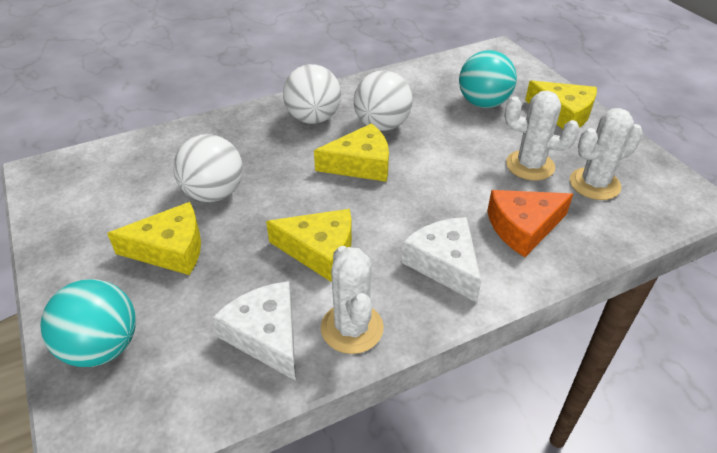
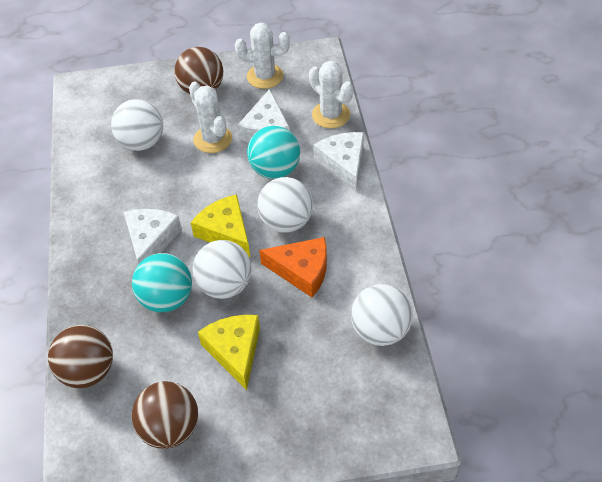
brown ball: 0 -> 3
white ball: 3 -> 4
white cheese: 2 -> 3
yellow cheese: 4 -> 2

